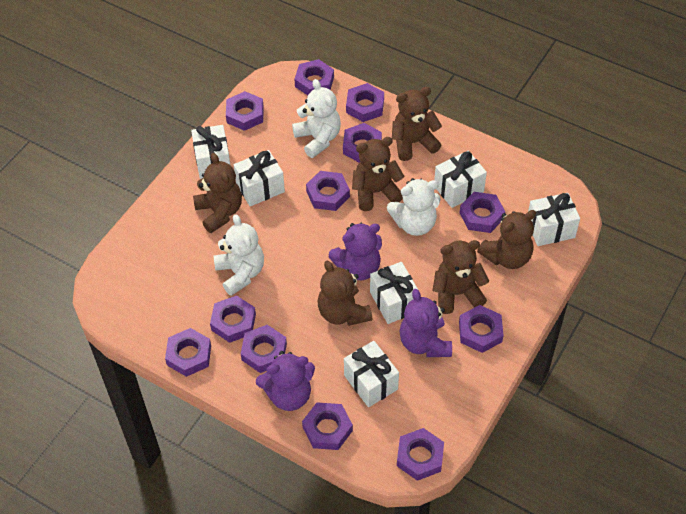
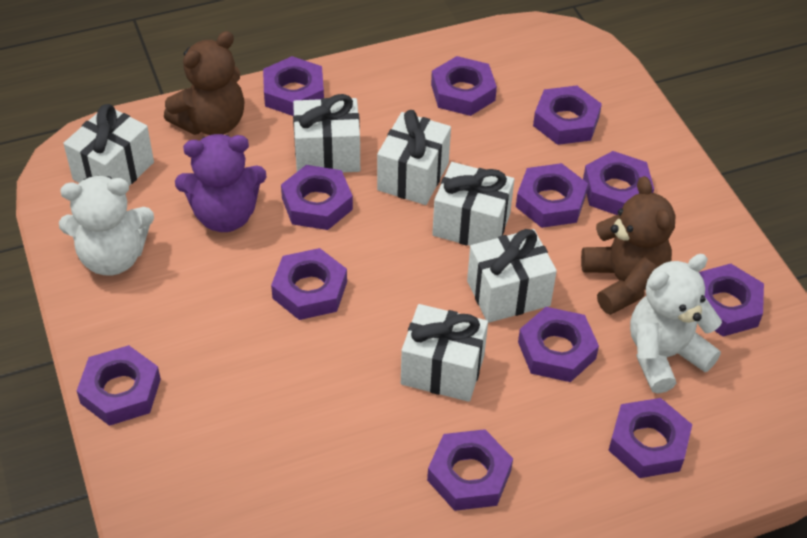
brown teddy bear: 6 -> 2
purple teddy bear: 3 -> 1
white teddy bear: 3 -> 2

